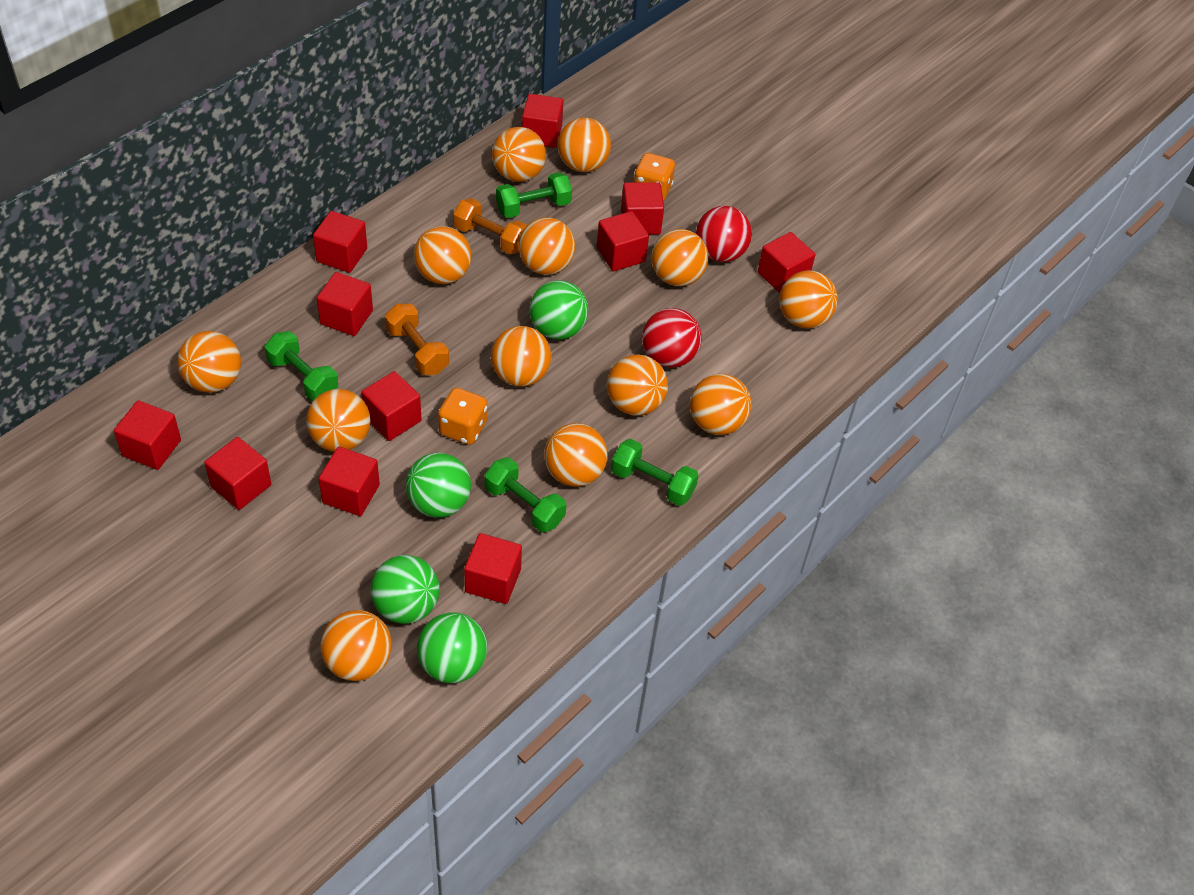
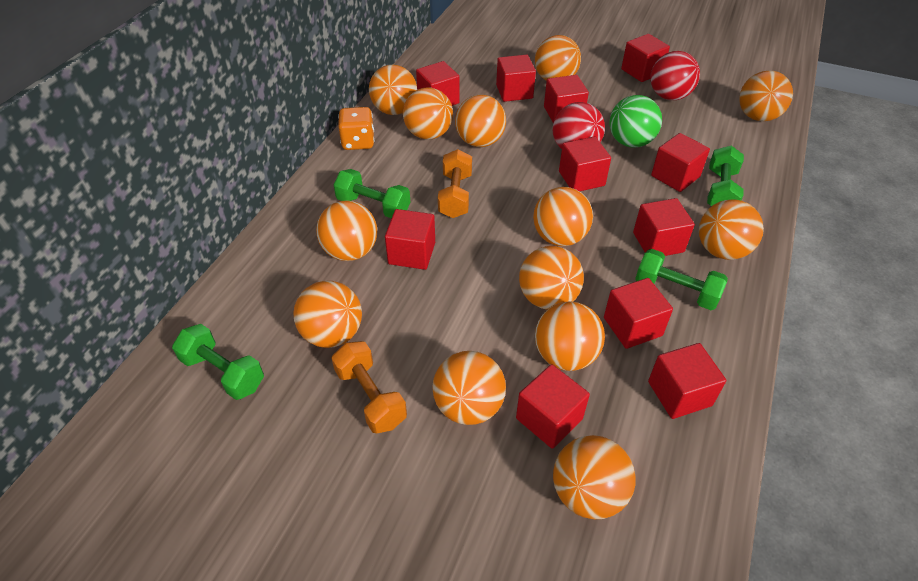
green ball: 4 -> 1
orange dice: 2 -> 1

